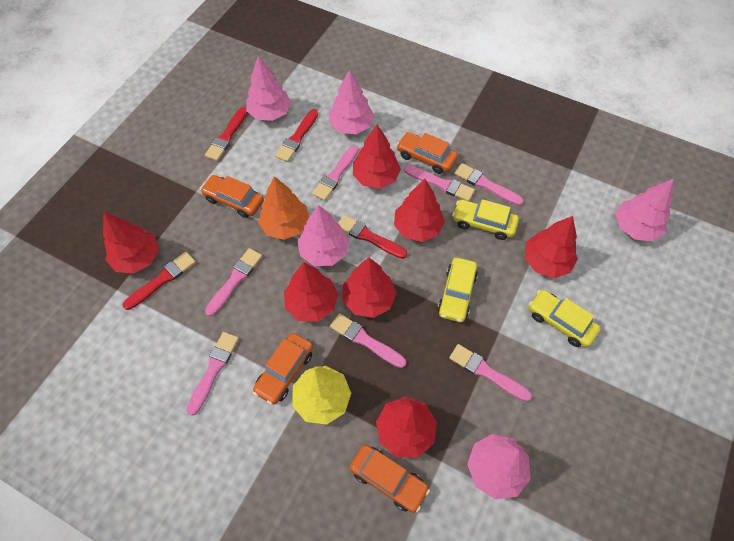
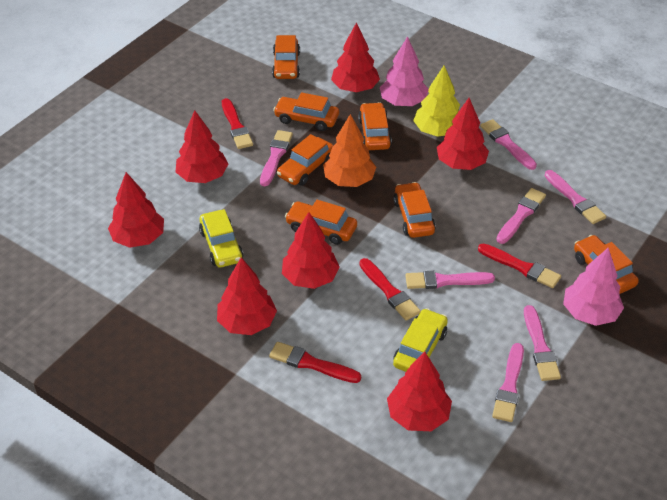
orange car: 4 -> 7
pink tree: 5 -> 2
yellow car: 3 -> 2

